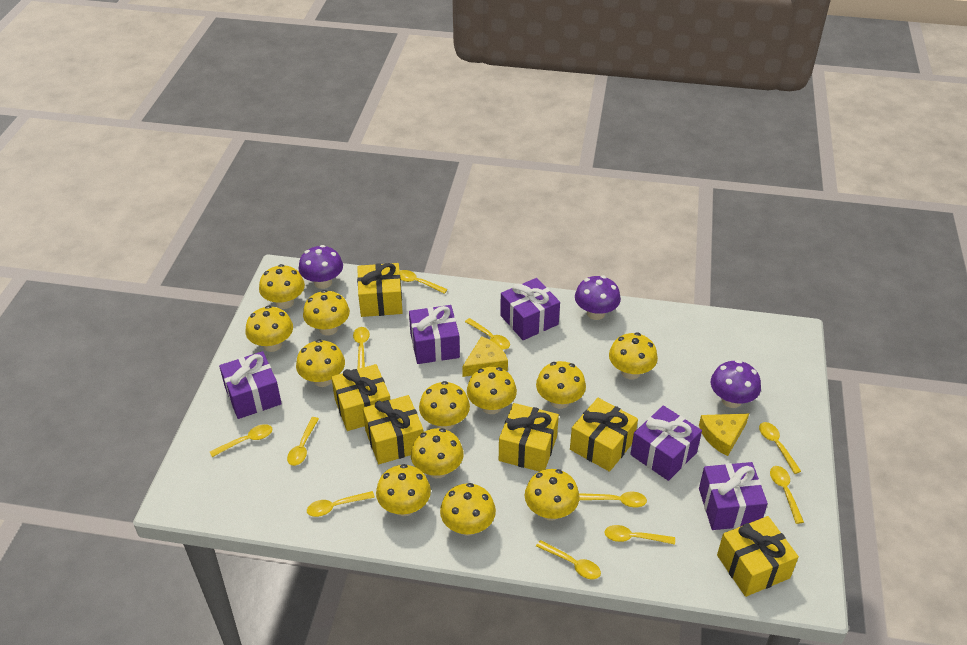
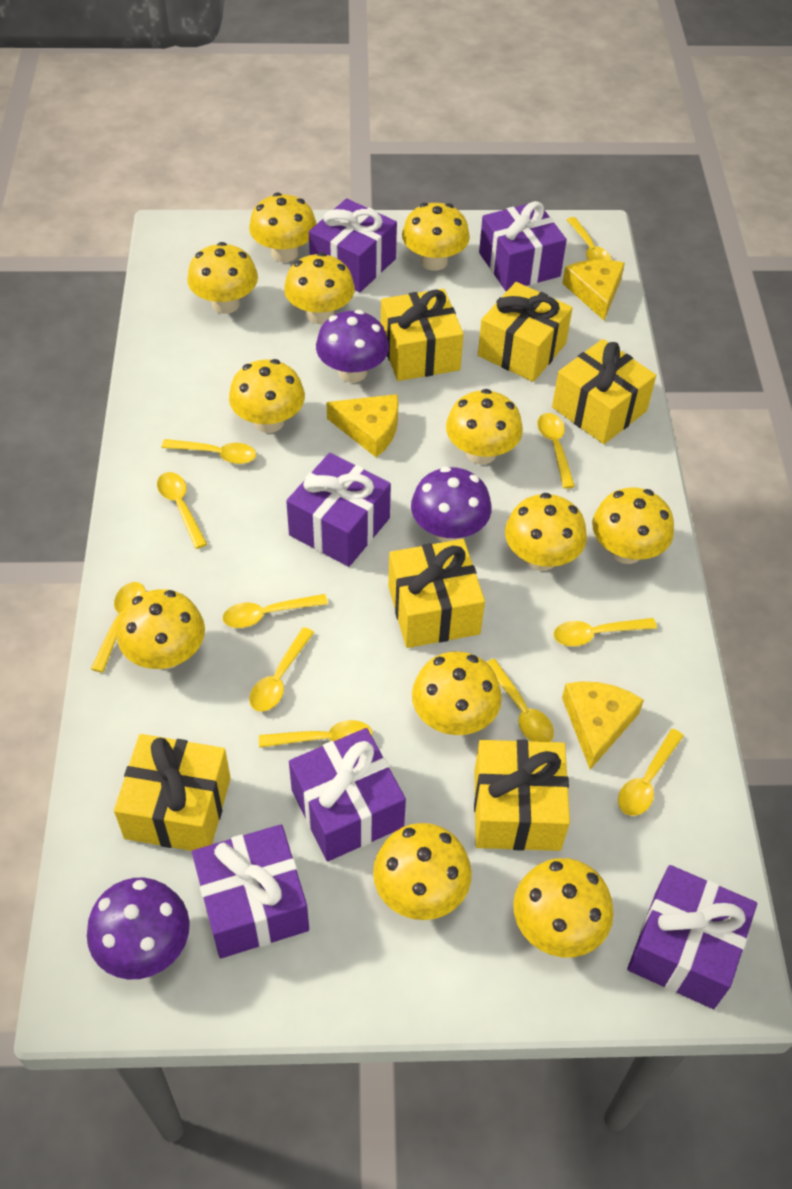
purple gift: 5 -> 6
yellow cheese: 2 -> 3

